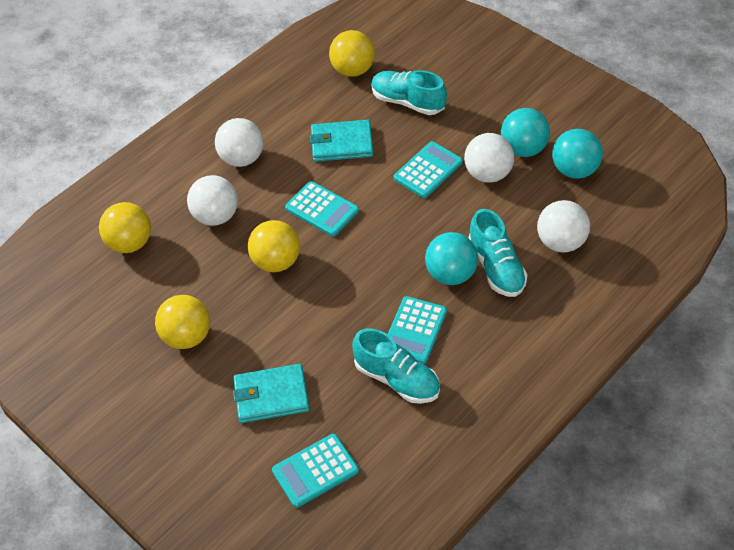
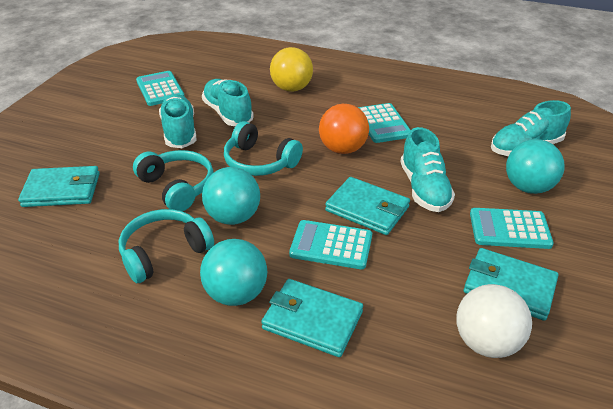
orange ball: 0 -> 1
turquoise headphones: 0 -> 3
turquoise shoe: 3 -> 4
turquoise wallet: 2 -> 4
white ball: 4 -> 1
yellow ball: 4 -> 1

